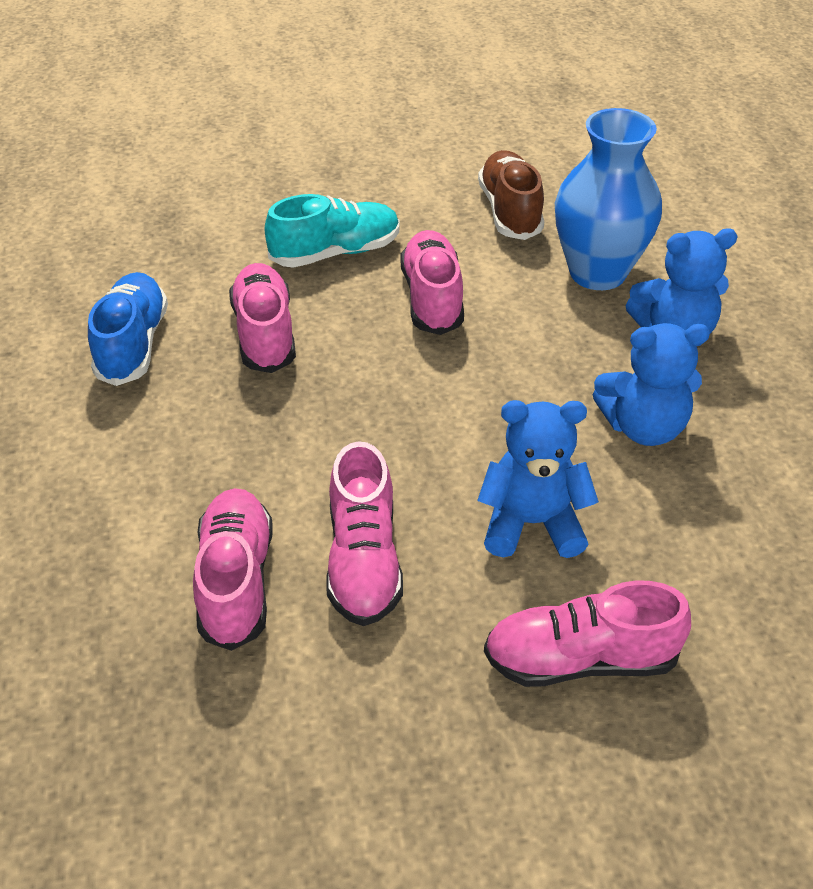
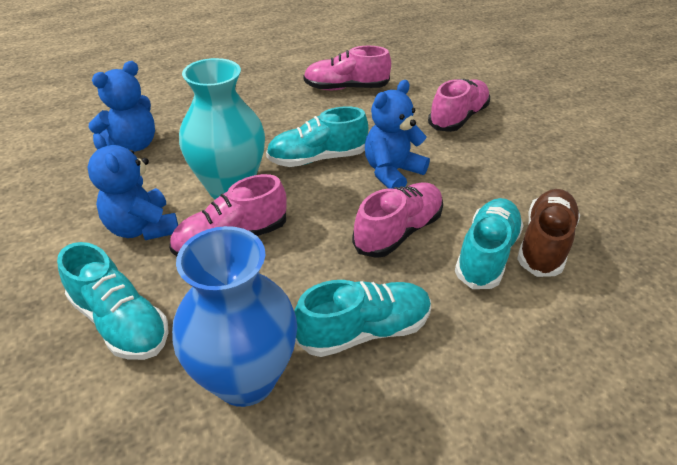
blue shoe: 1 -> 0
pink shoe: 5 -> 4
turquoise shoe: 1 -> 4
turquoise vase: 0 -> 1

